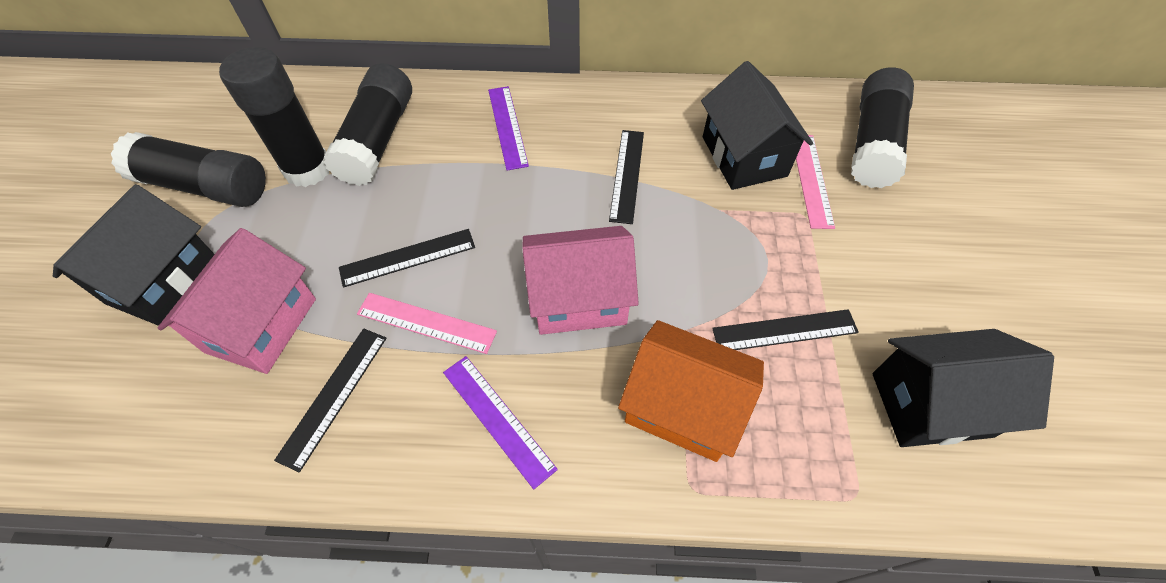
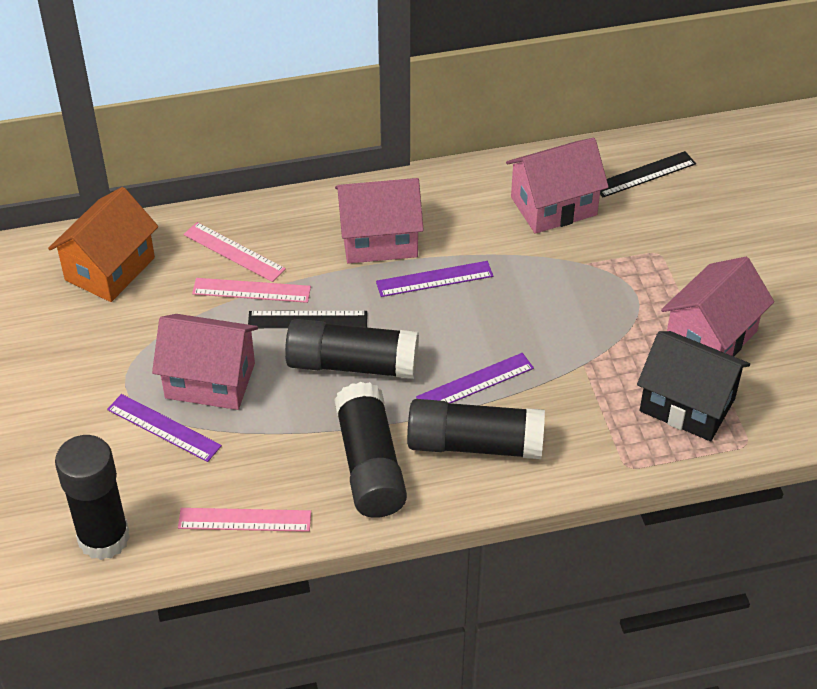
black house: 3 -> 1
black ruler: 4 -> 2
pink house: 2 -> 4
pink ruler: 2 -> 3
purple ruler: 2 -> 3

